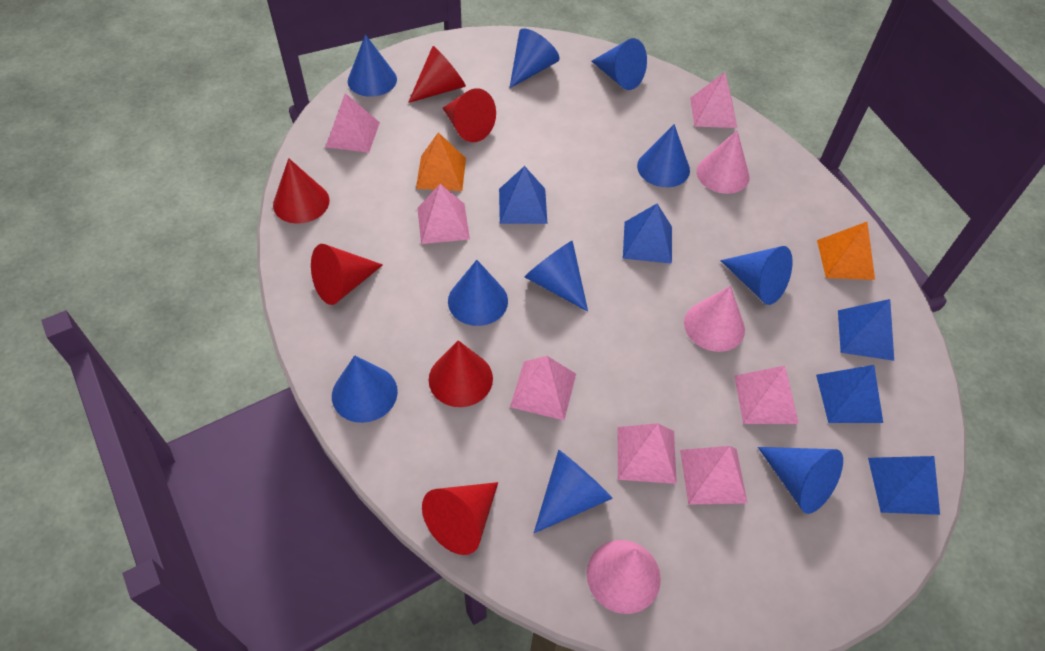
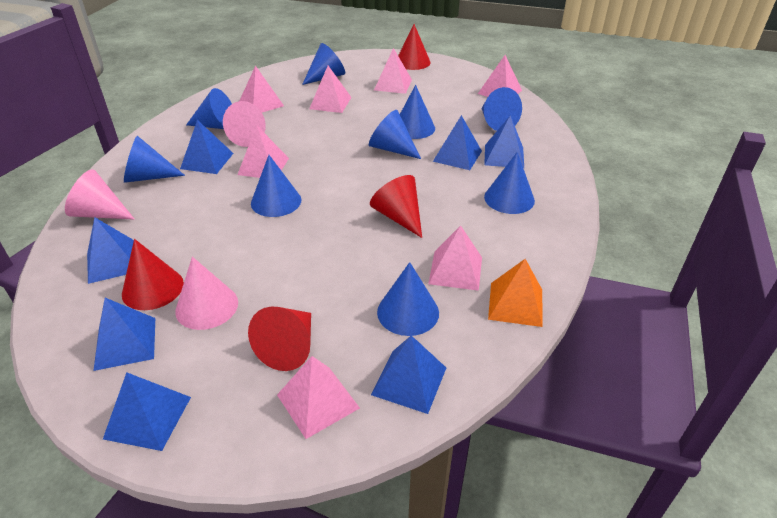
blue cone: 10 -> 9
blue pyramid: 5 -> 7
orange pyramid: 2 -> 1
red cone: 6 -> 4

